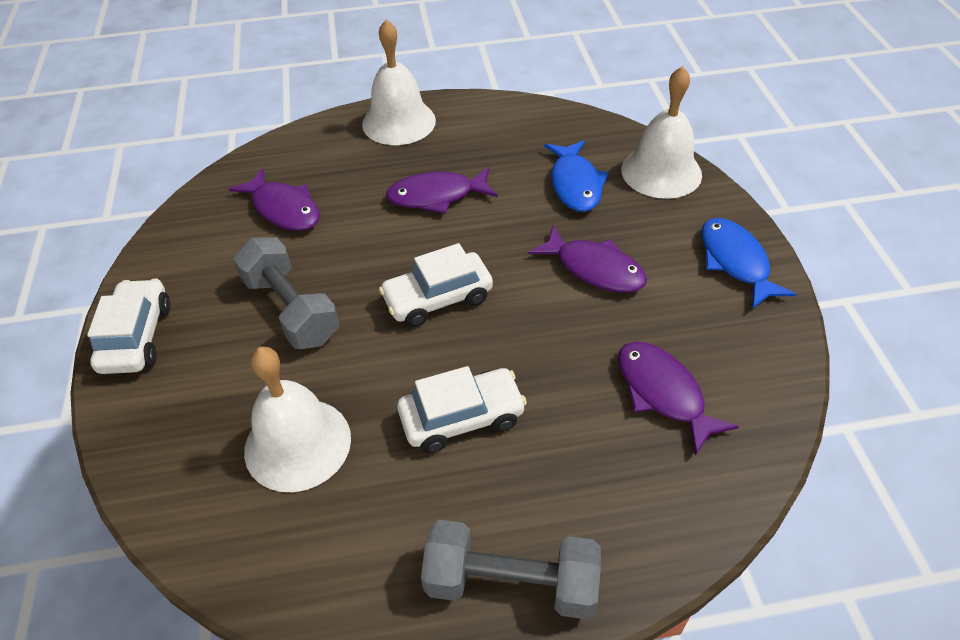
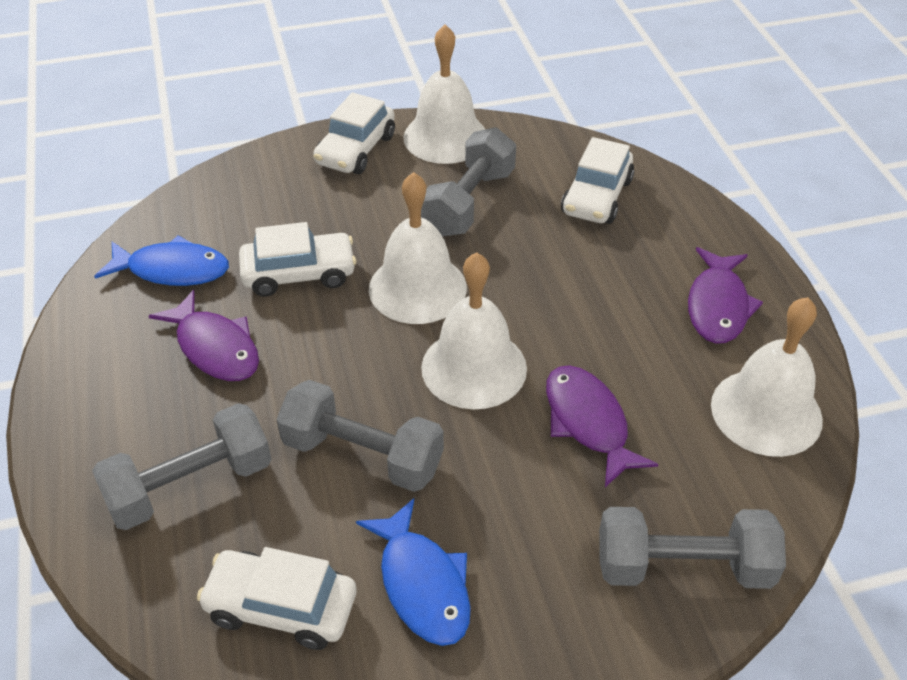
grey dumbbell: 2 -> 4
purple fish: 4 -> 3
white bell: 3 -> 4
white car: 3 -> 4

